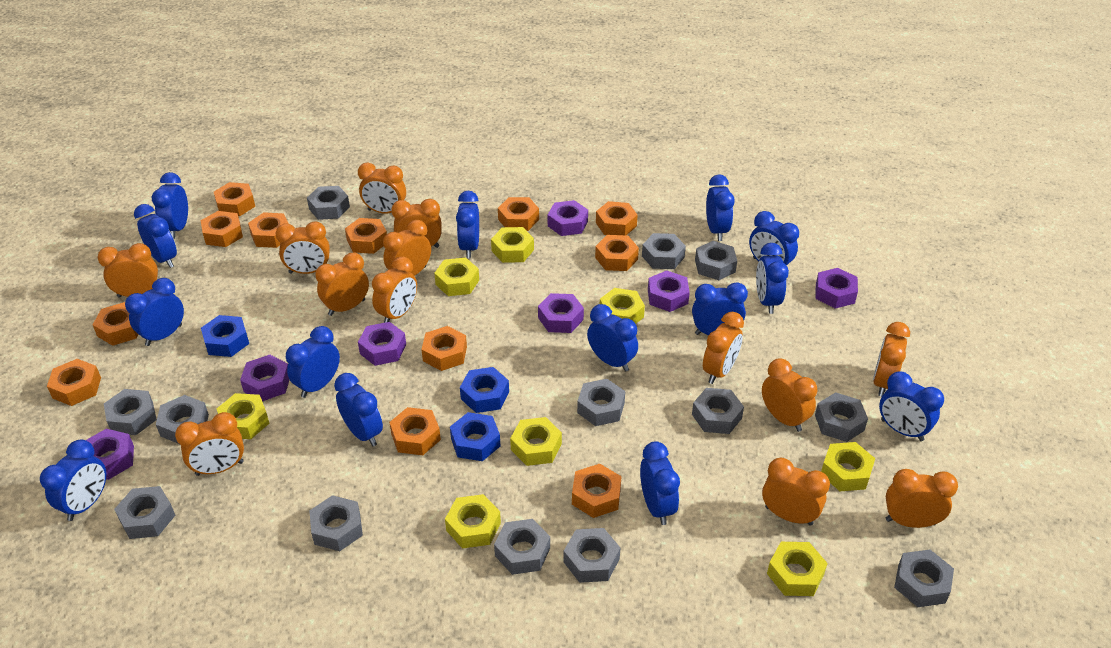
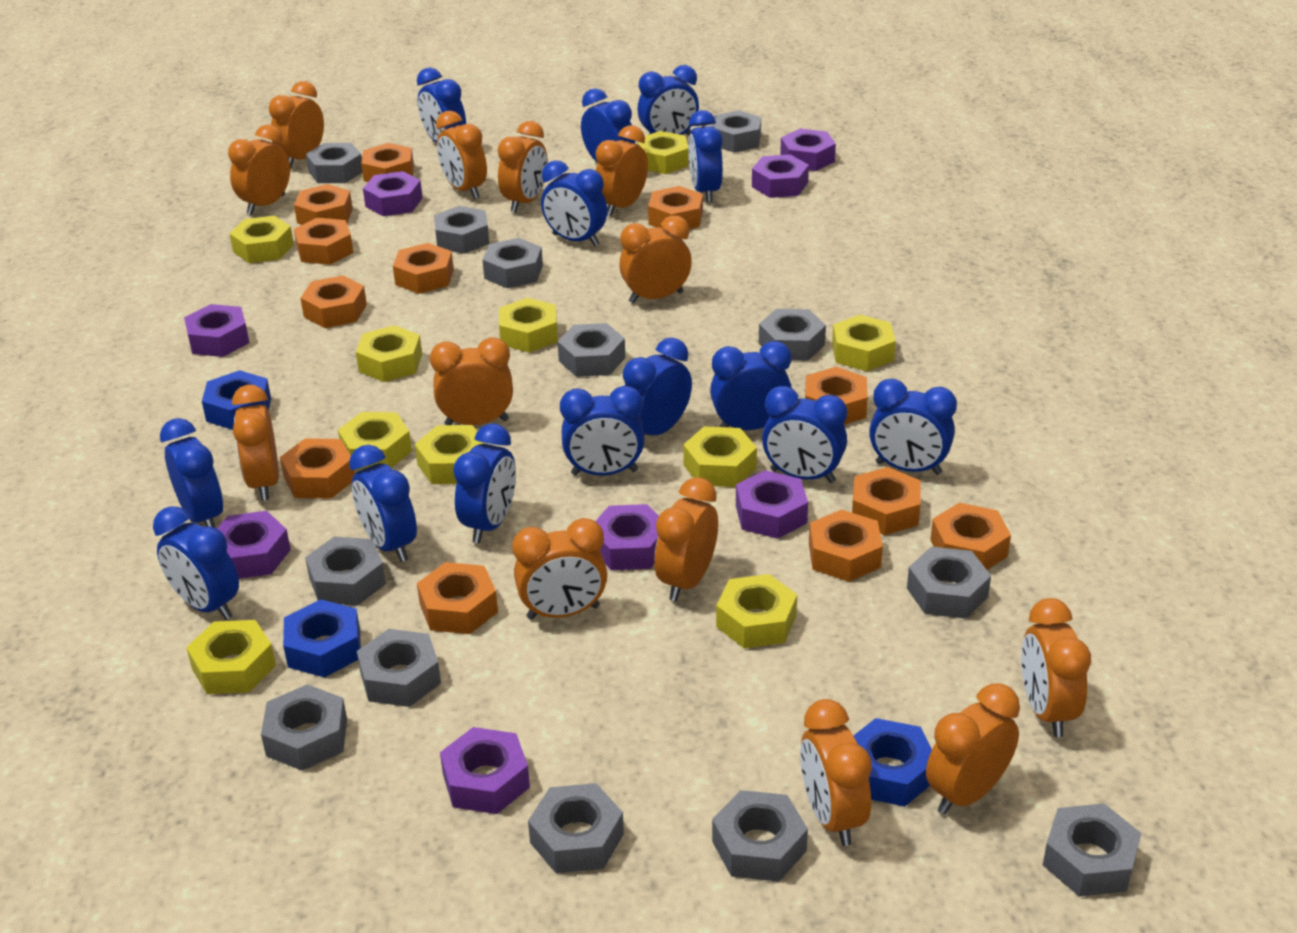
purple nut: 7 -> 8
yellow nut: 8 -> 10

